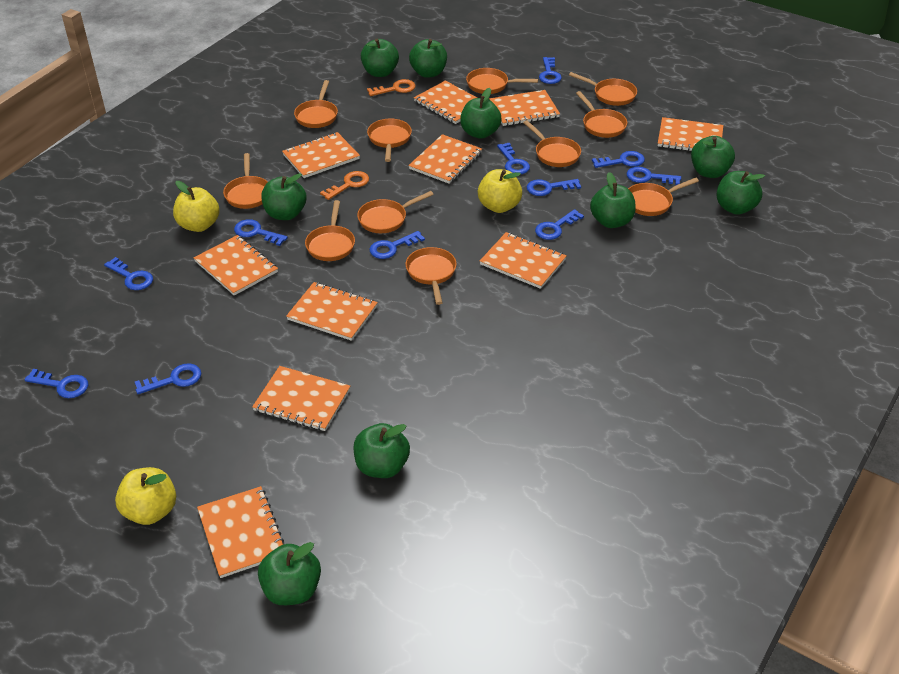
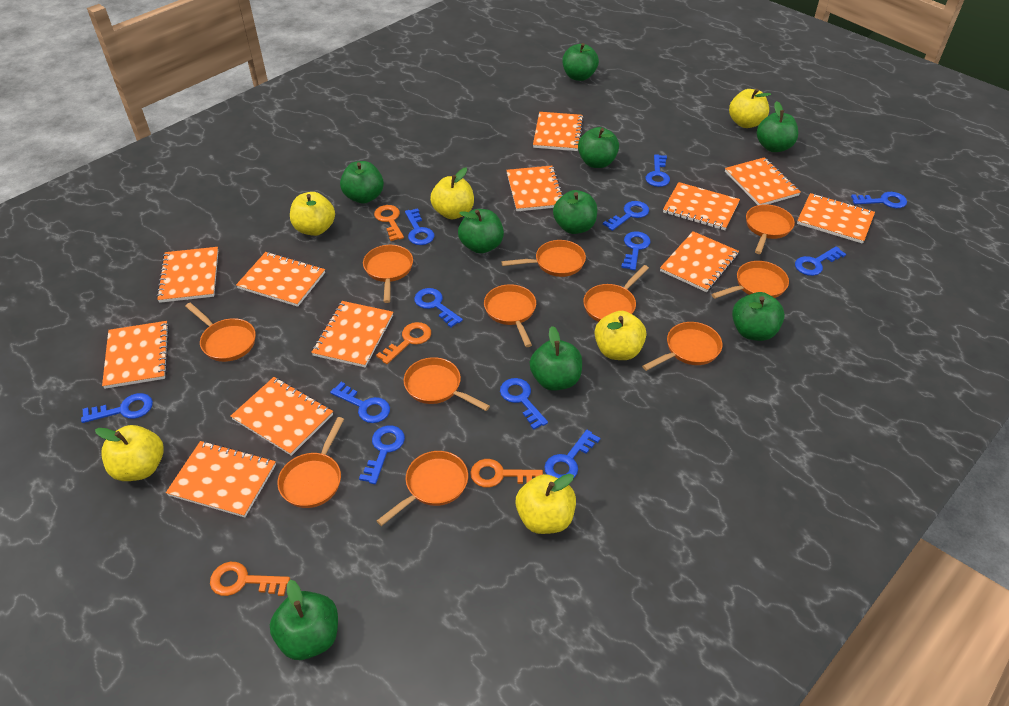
blue key: 11 -> 12
orange key: 2 -> 4
orange notebook: 10 -> 12
yellow apple: 3 -> 6

